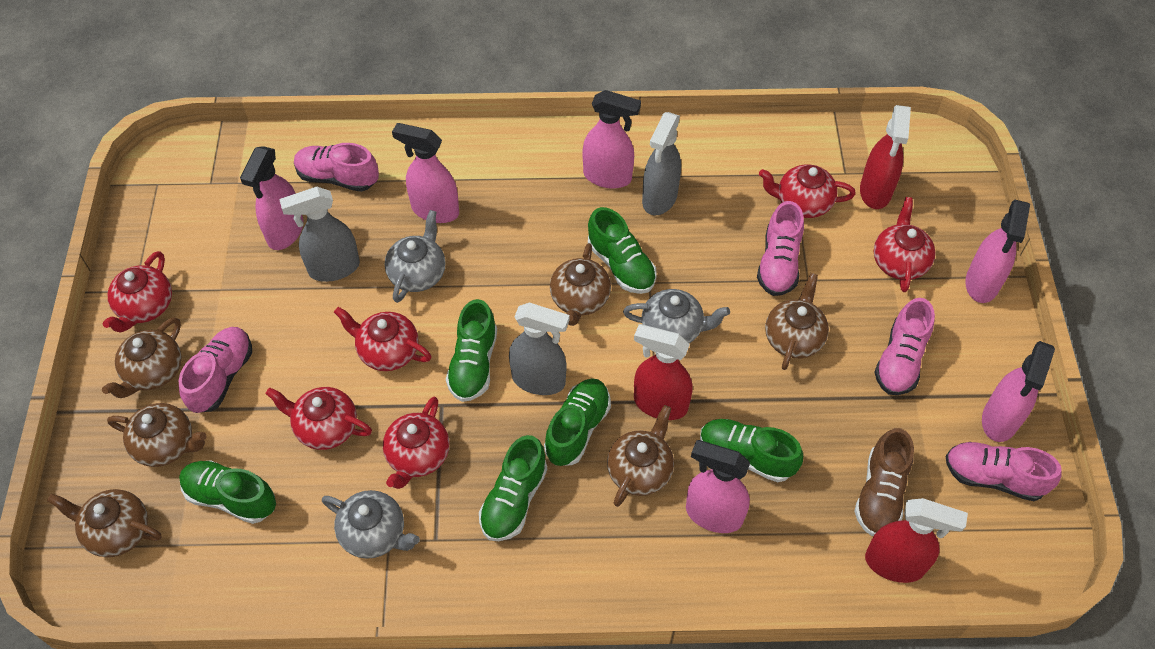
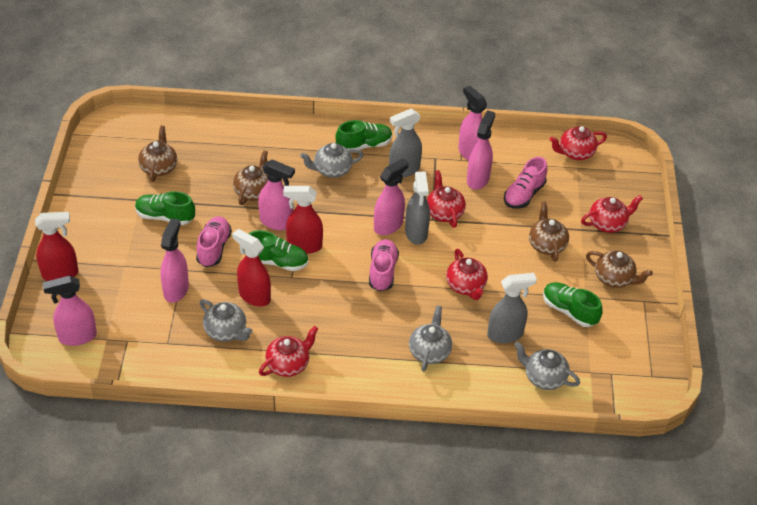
brown shoe: 1 -> 0
brown teapot: 6 -> 4
green shoe: 6 -> 4
grey teapot: 3 -> 4
pink shoe: 5 -> 3
red teapot: 6 -> 5

